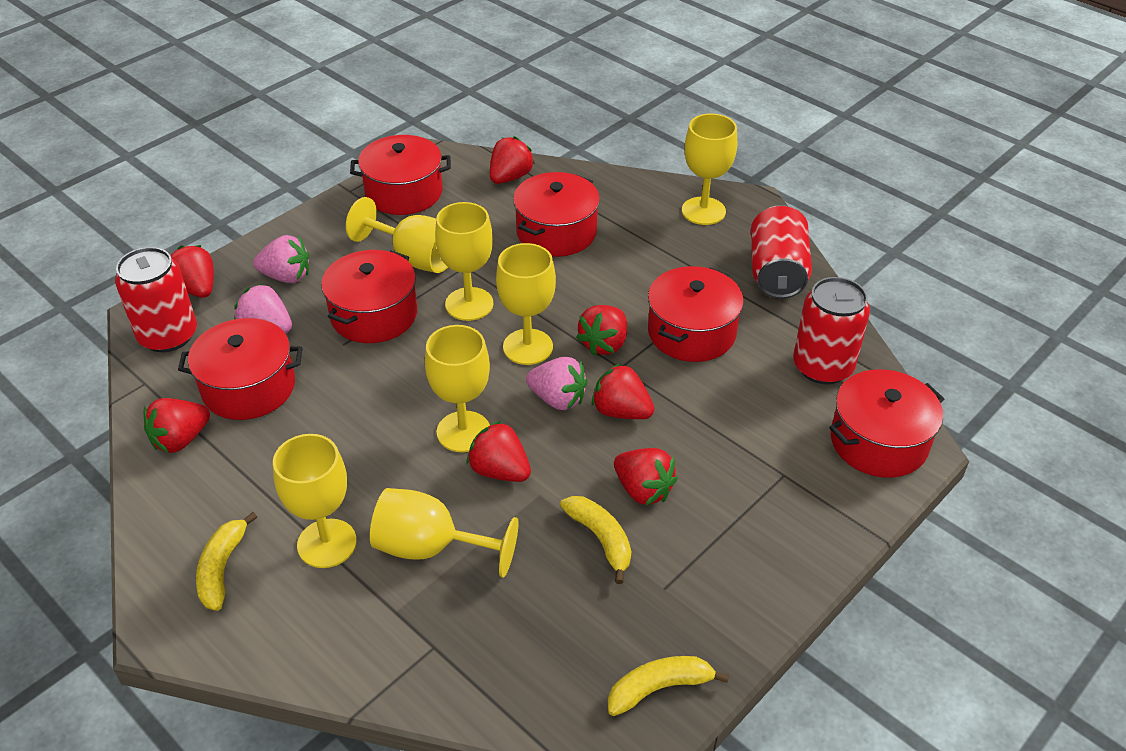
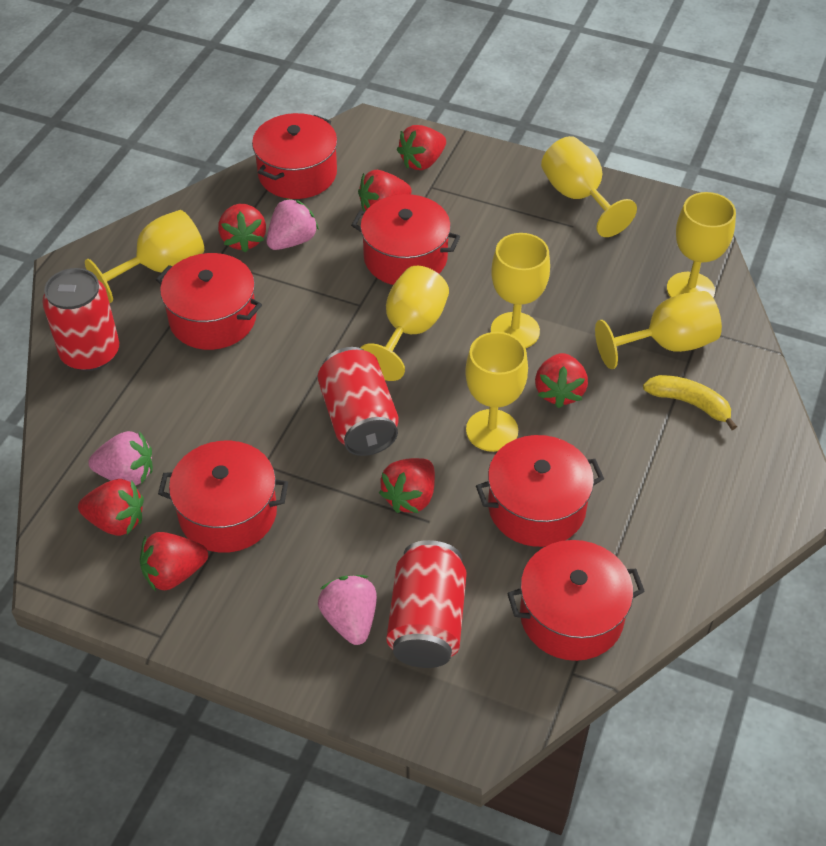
yellow banana: 3 -> 1

